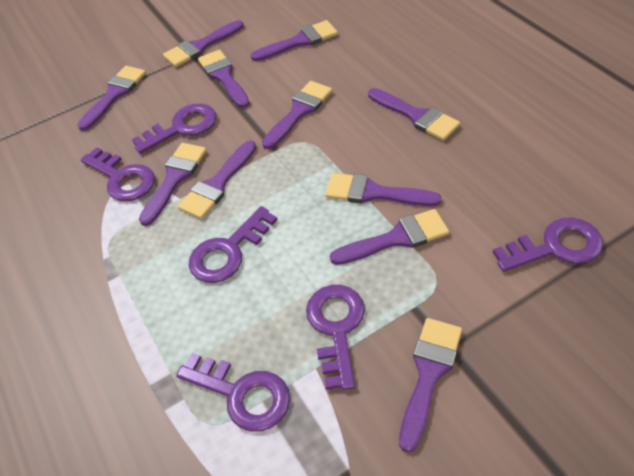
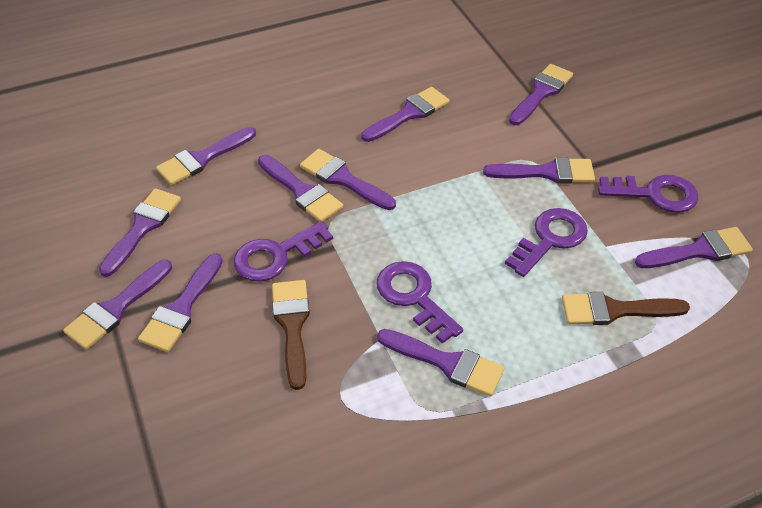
brown brush: 0 -> 2
purple key: 6 -> 4

